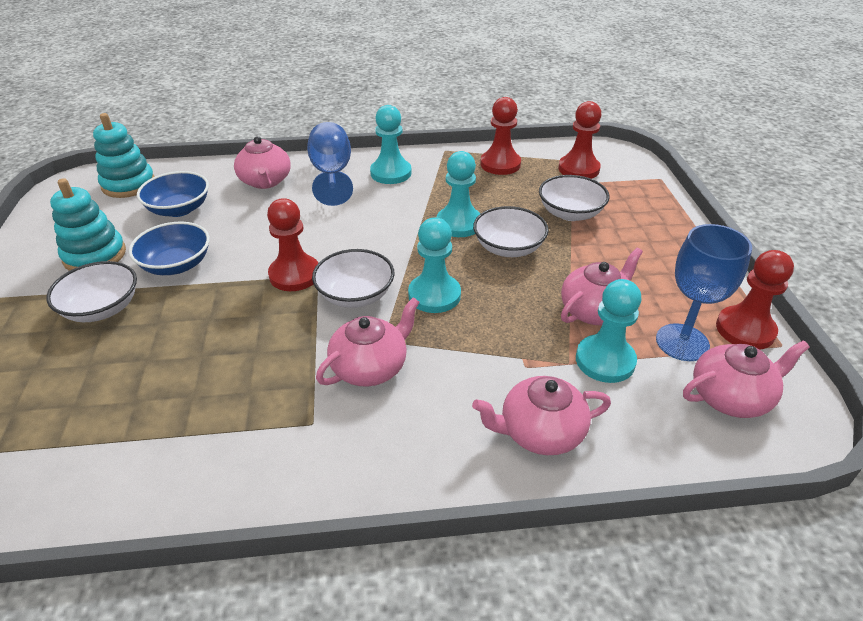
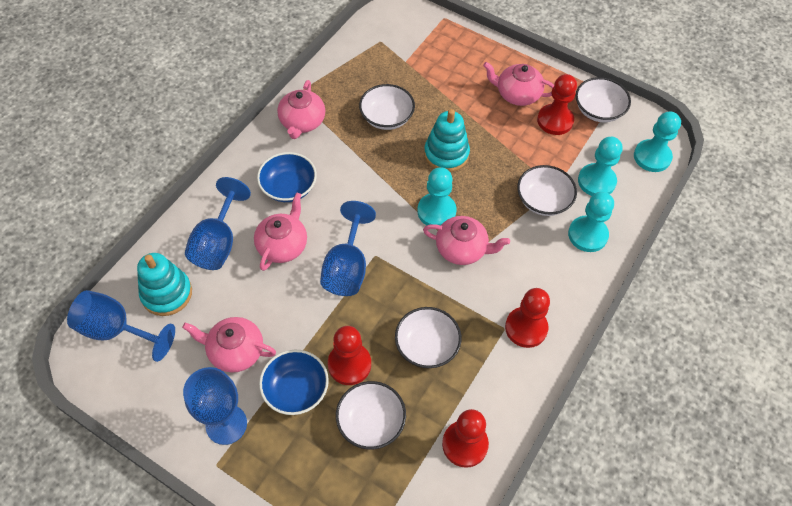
blue goblet: 2 -> 4
white bowl: 4 -> 5

